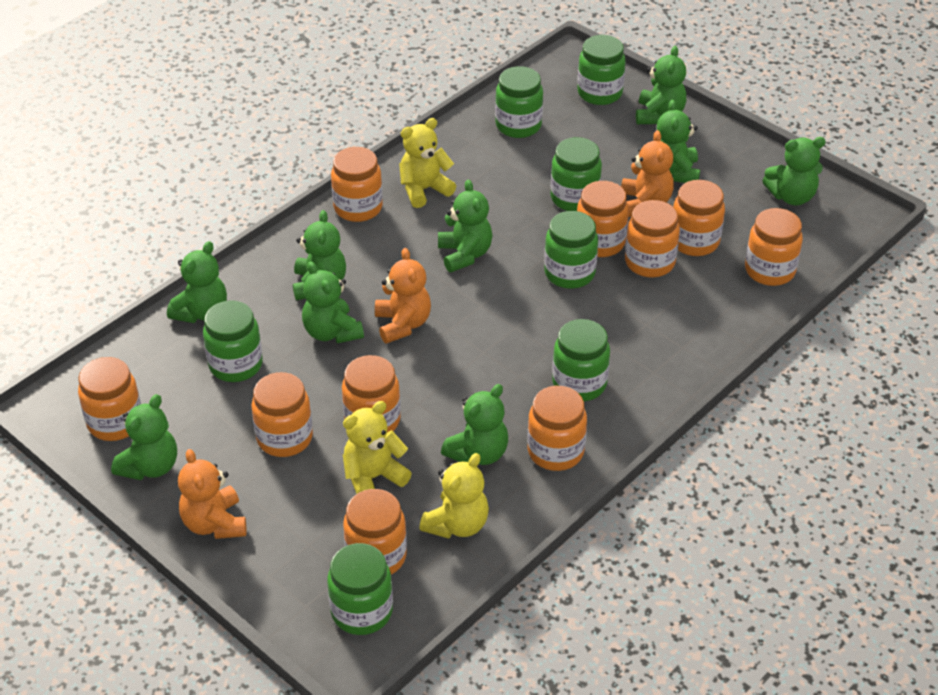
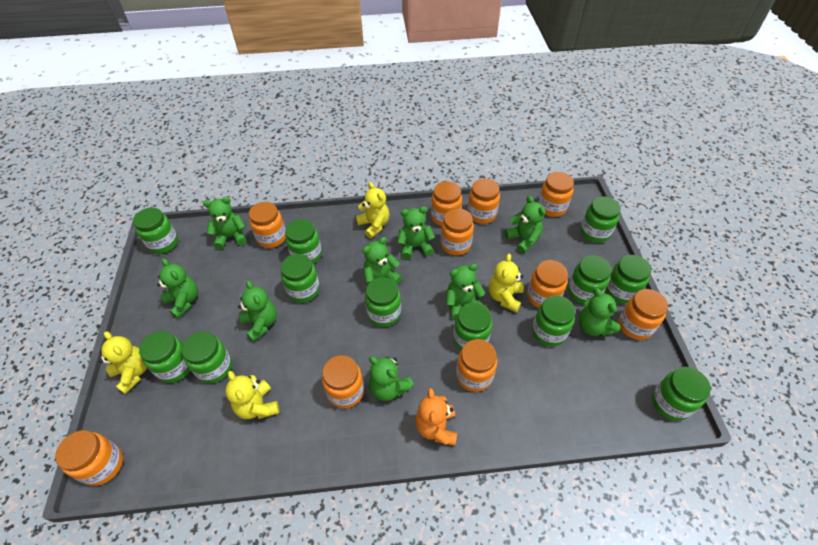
green jar: 7 -> 12
orange teddy bear: 3 -> 1
yellow teddy bear: 3 -> 4

